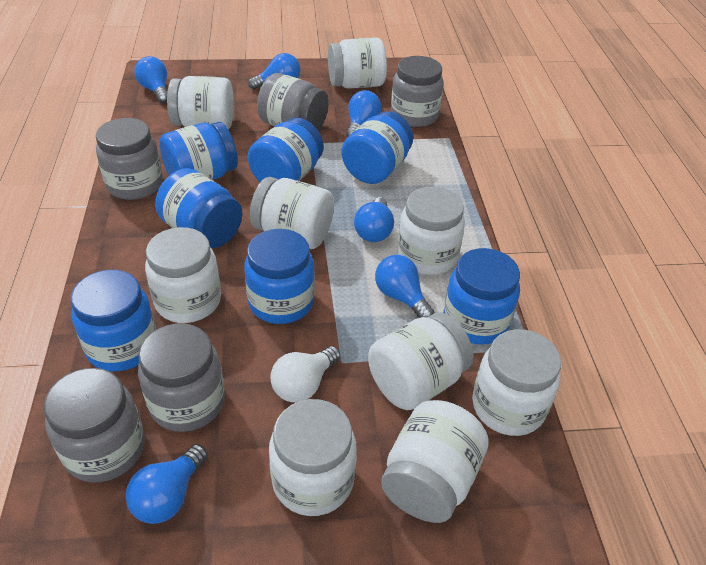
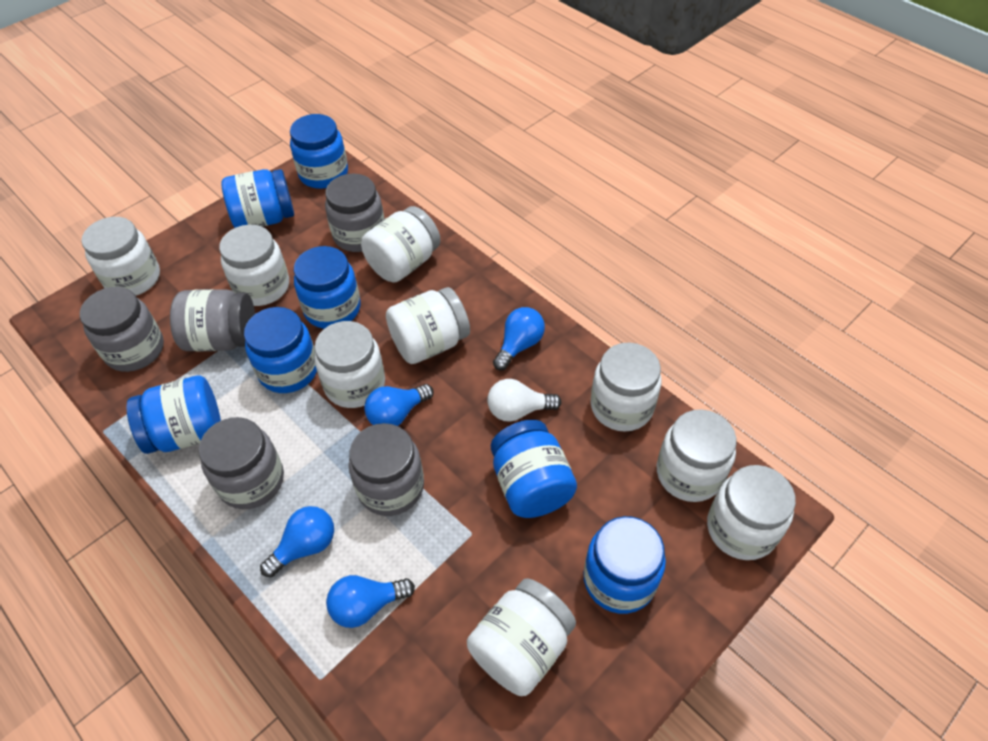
blue light bulb: 6 -> 4

